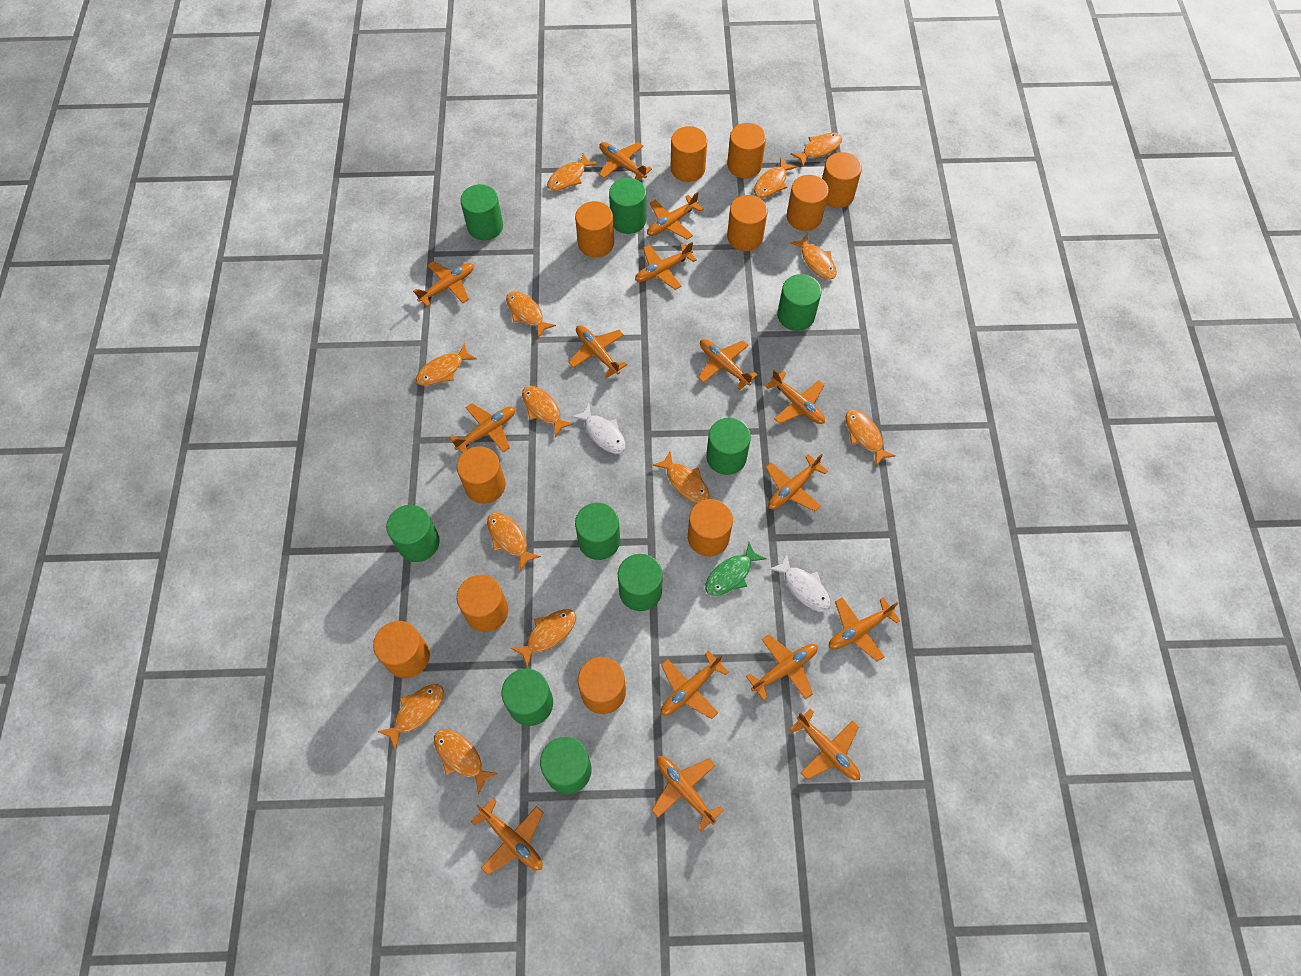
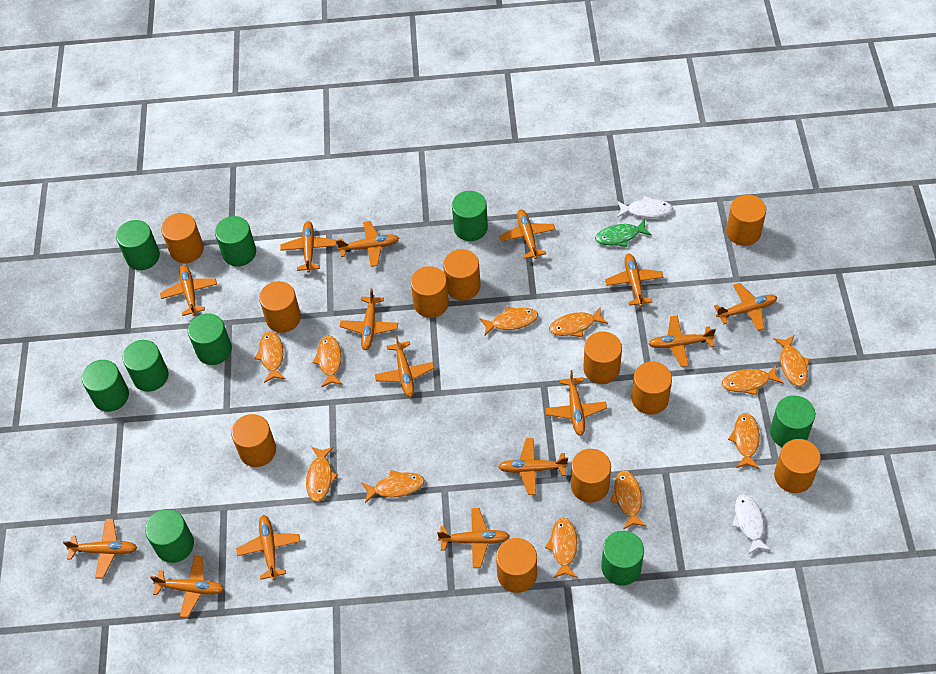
orange fish: 13 -> 11

